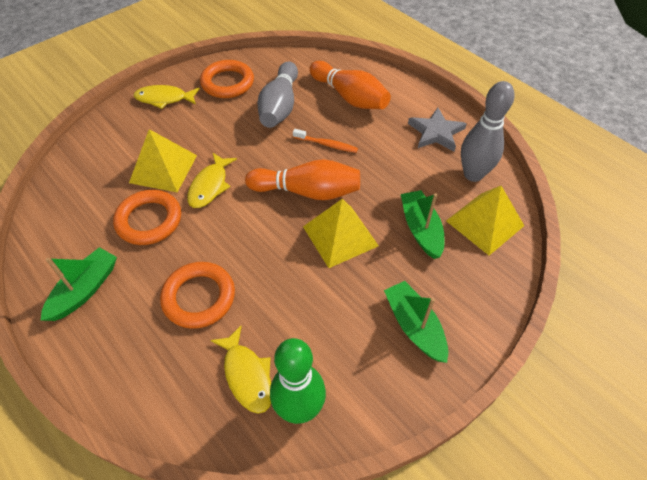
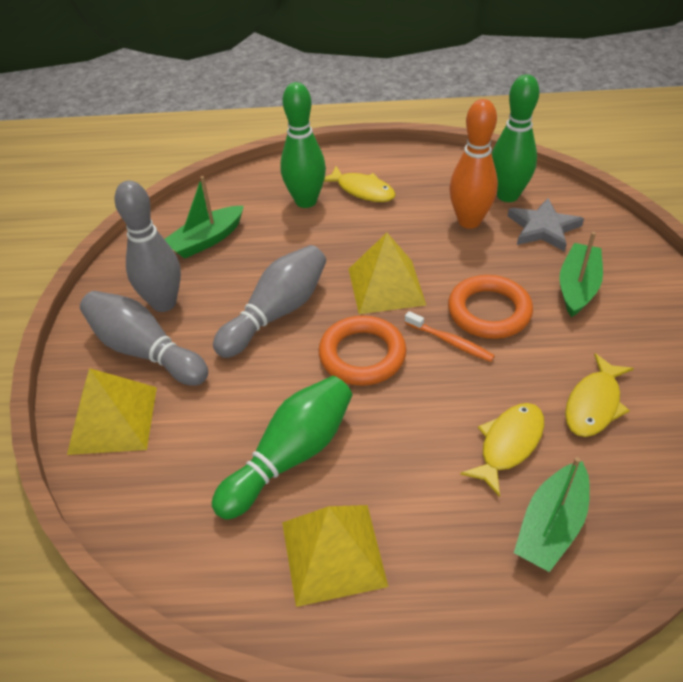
green bowling pin: 1 -> 3
grey bowling pin: 2 -> 3
orange bowling pin: 2 -> 1
orange ring: 3 -> 2

